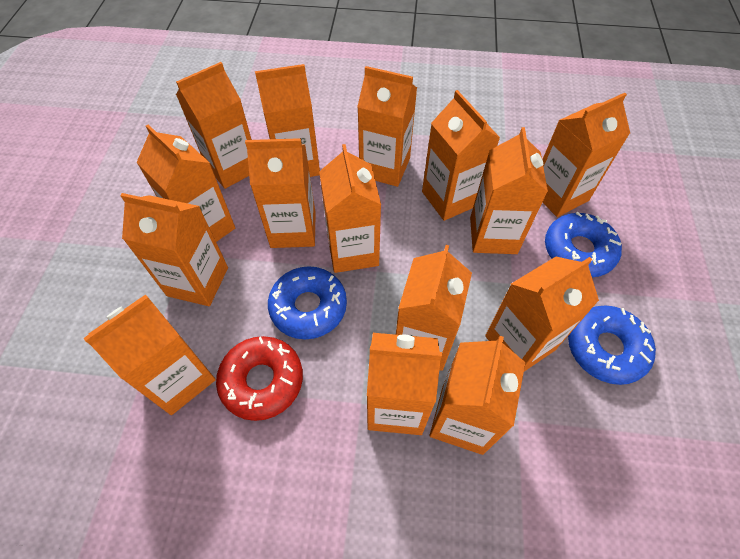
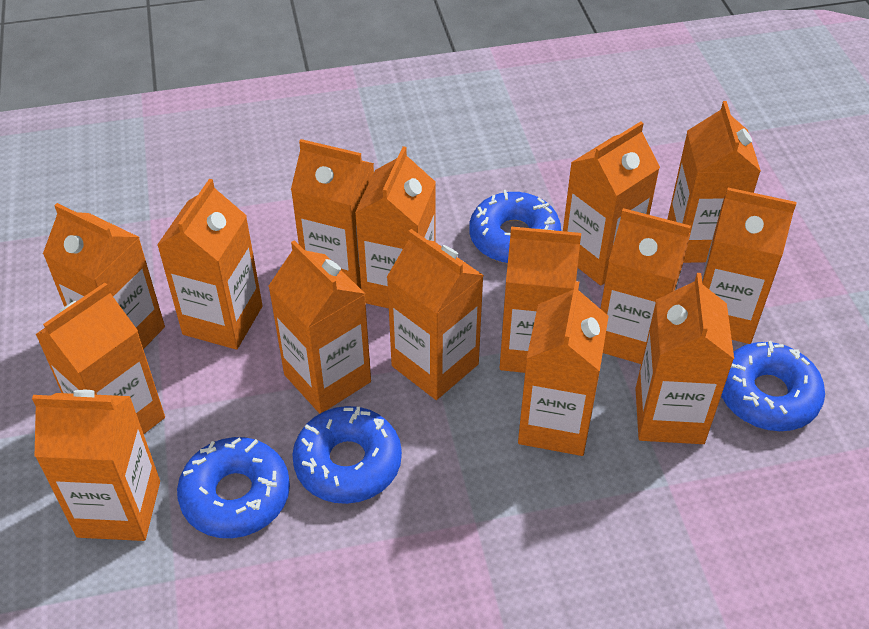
blue donut: 3 -> 4
red donut: 1 -> 0

